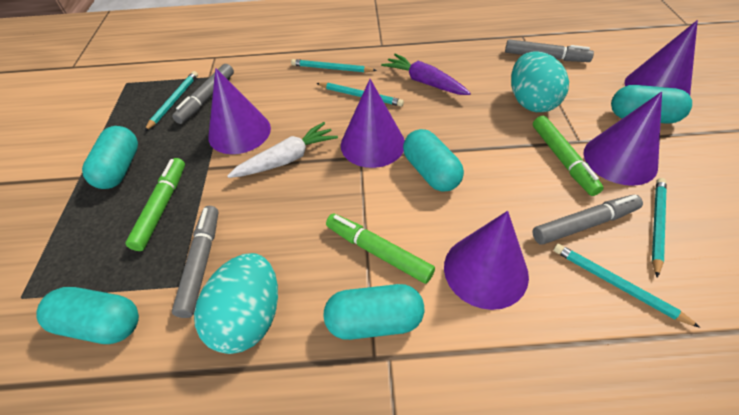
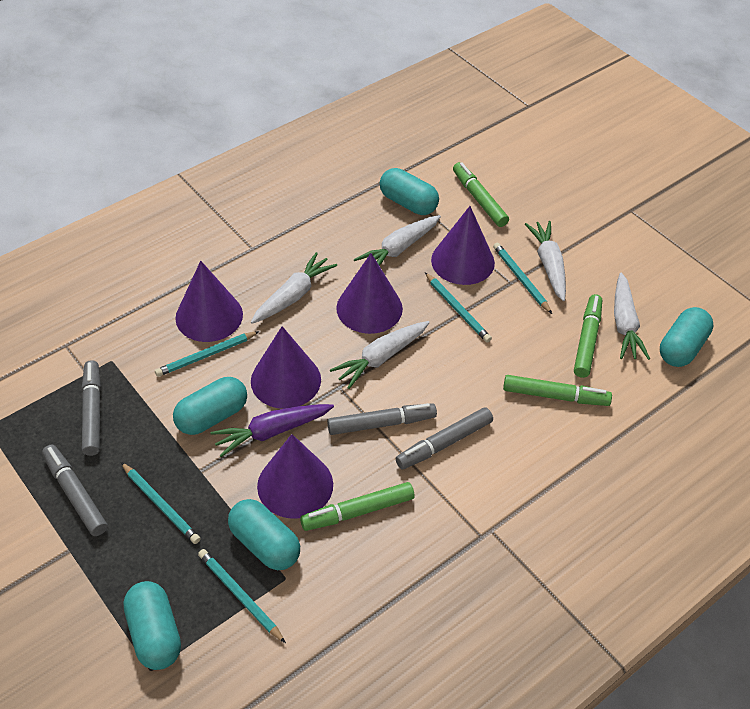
green marker: 3 -> 4
turquoise egg: 2 -> 0
white carrot: 1 -> 5

